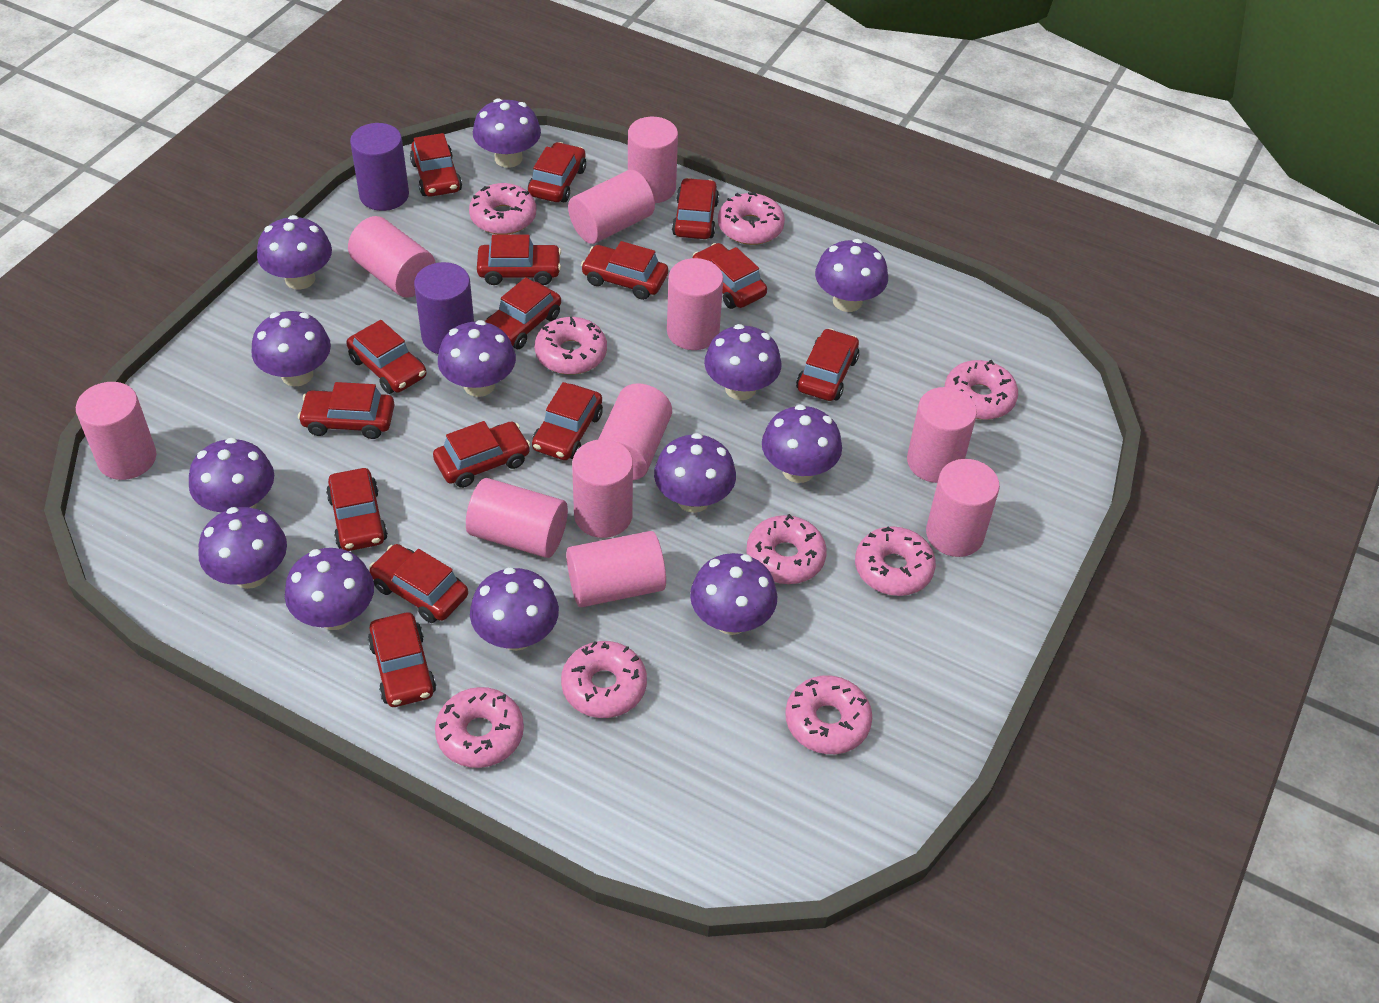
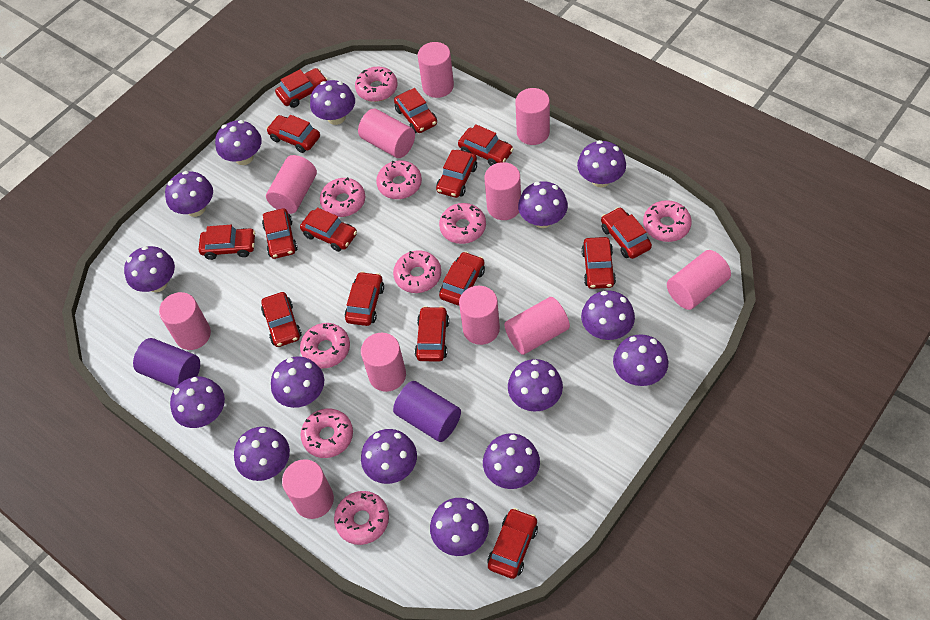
purple mushroom: 13 -> 15

